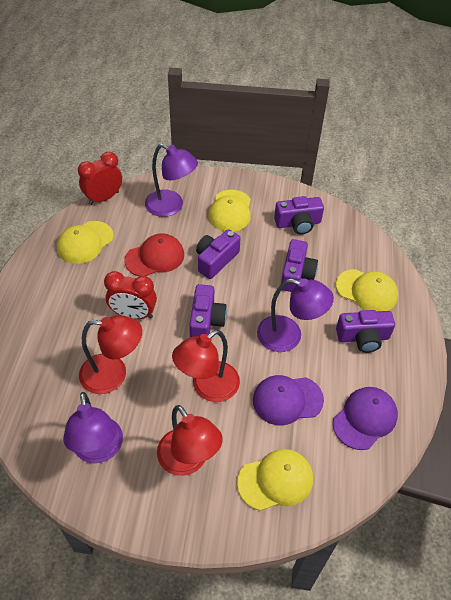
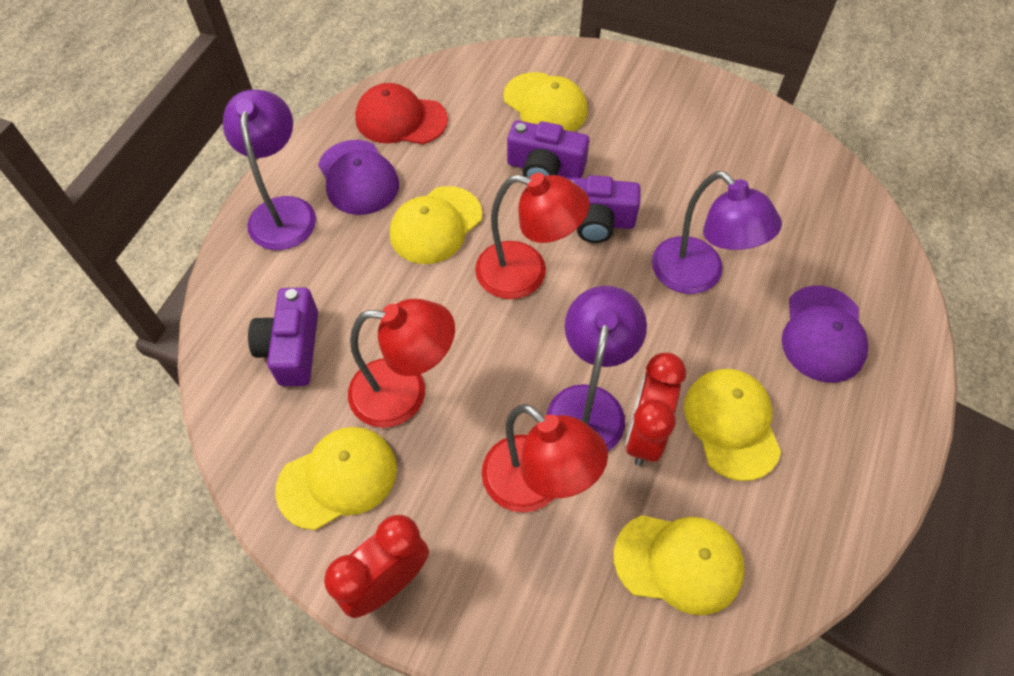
purple camera: 5 -> 3
yellow cap: 4 -> 5

